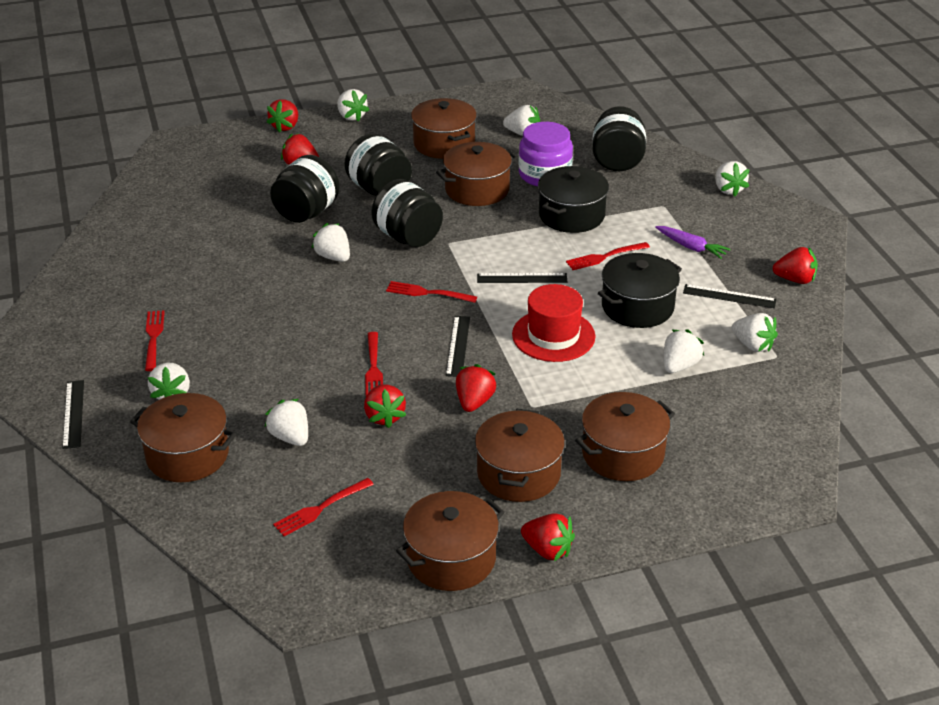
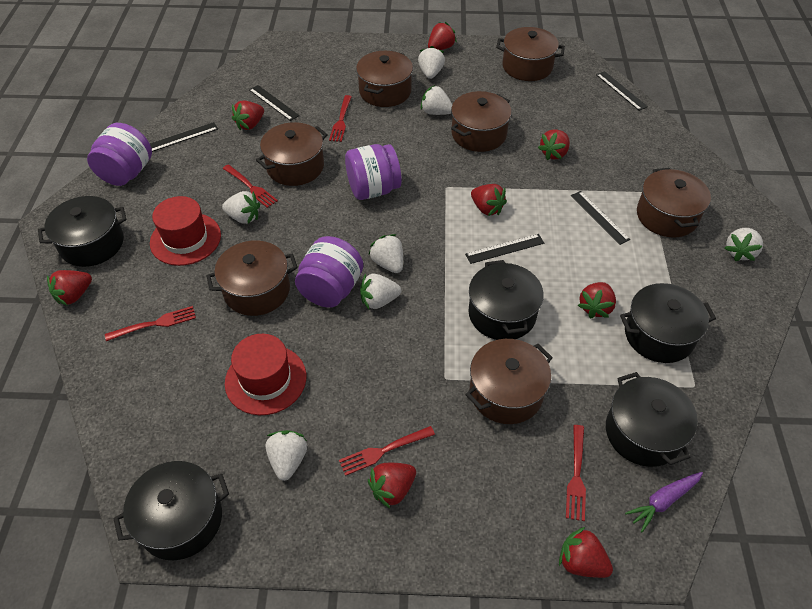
black jar: 4 -> 0
black pot: 2 -> 5
black ruler: 4 -> 5
brown pot: 6 -> 7
purple jar: 1 -> 3
red hat: 1 -> 2
red strawberry: 6 -> 8
white strawberry: 8 -> 7

